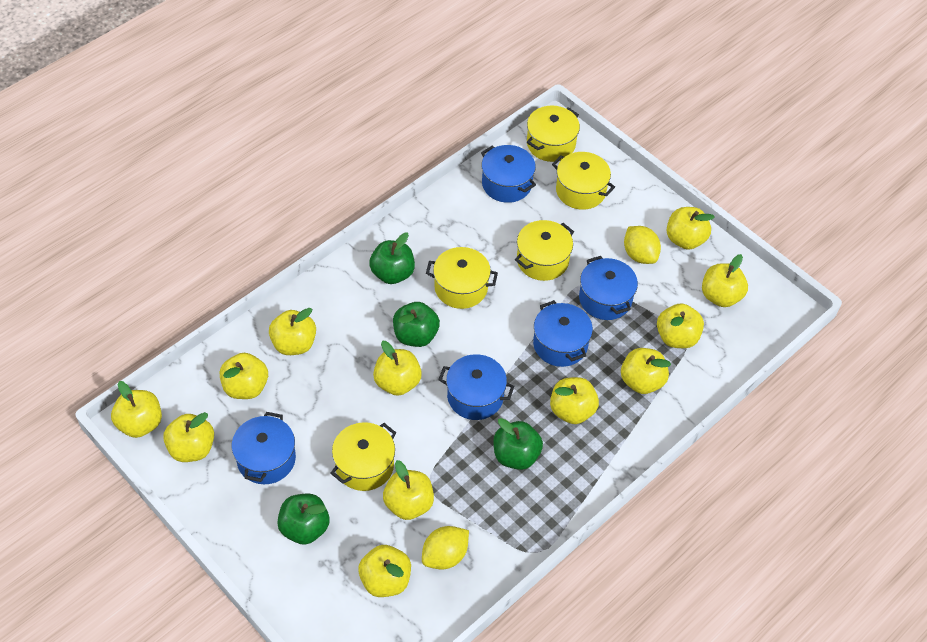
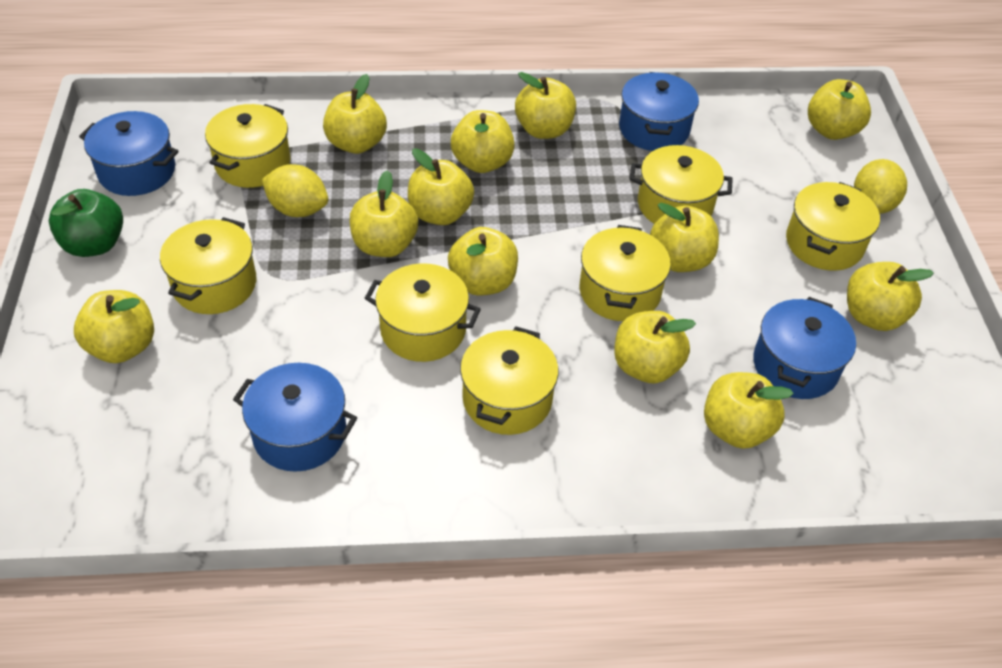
blue pot: 5 -> 4
green apple: 4 -> 1
yellow pot: 5 -> 7

